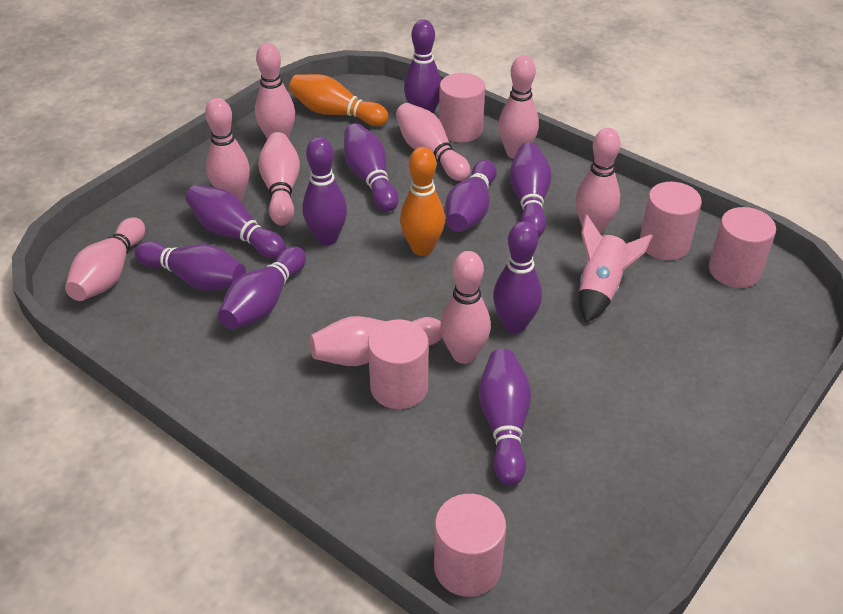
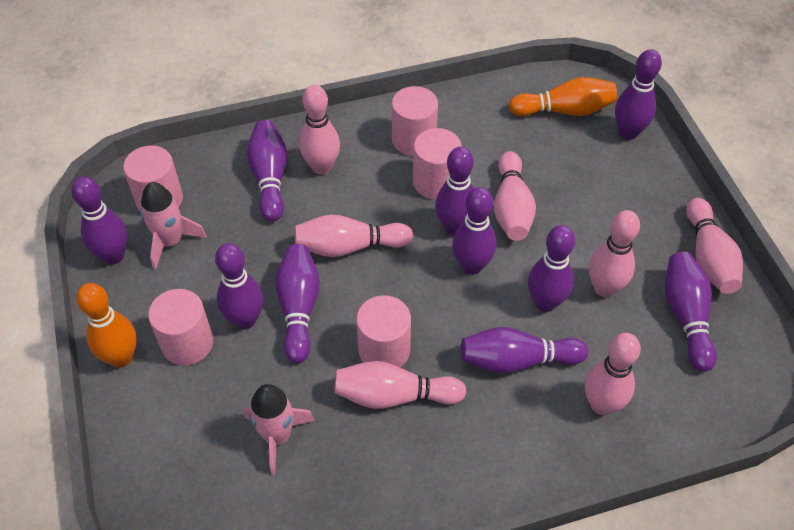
pink bowling pin: 9 -> 7
pink rocket: 1 -> 2

